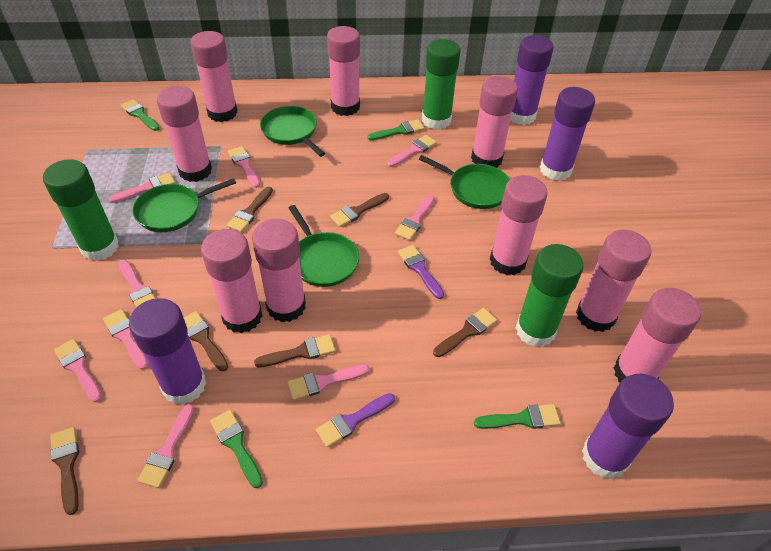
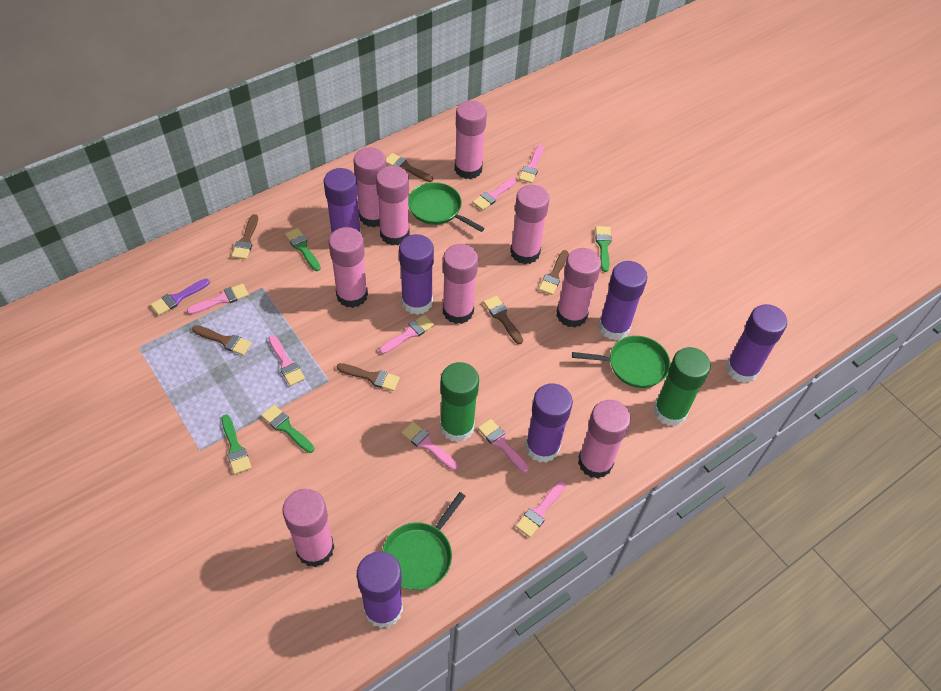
green glue stick: 3 -> 2
green pan: 4 -> 3
pink brush: 9 -> 8
purple brush: 2 -> 1
purple glue stick: 4 -> 6

